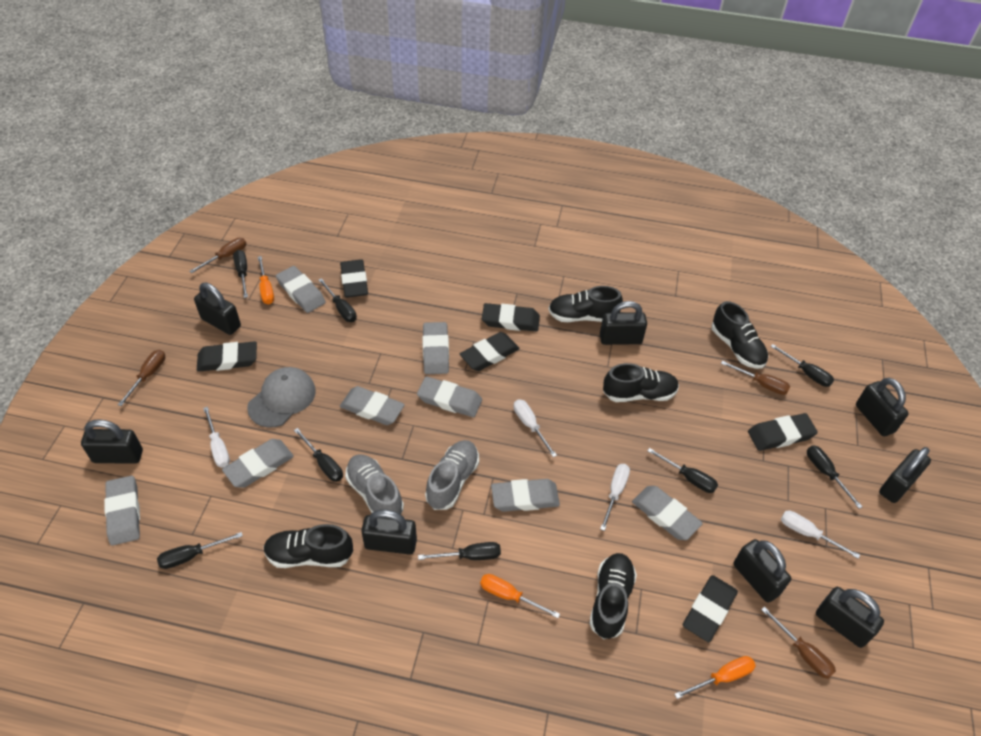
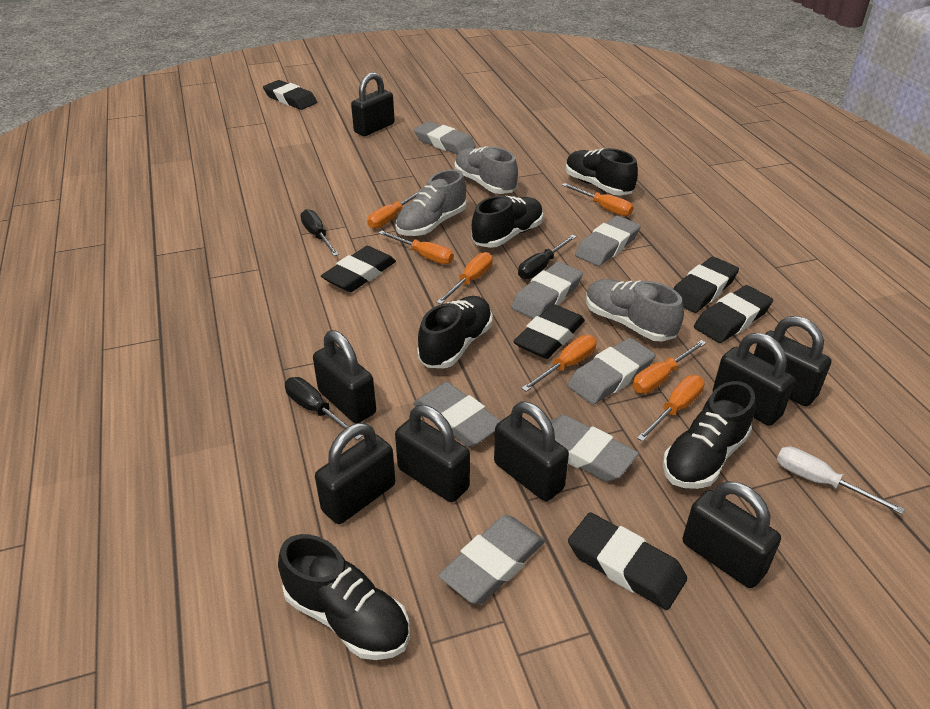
black screwdriver: 8 -> 3
brown screwdriver: 4 -> 0
grey cap: 1 -> 0
grey eraser: 8 -> 7
grey shoe: 2 -> 3
orange screwdriver: 3 -> 7
white screwdriver: 4 -> 1

